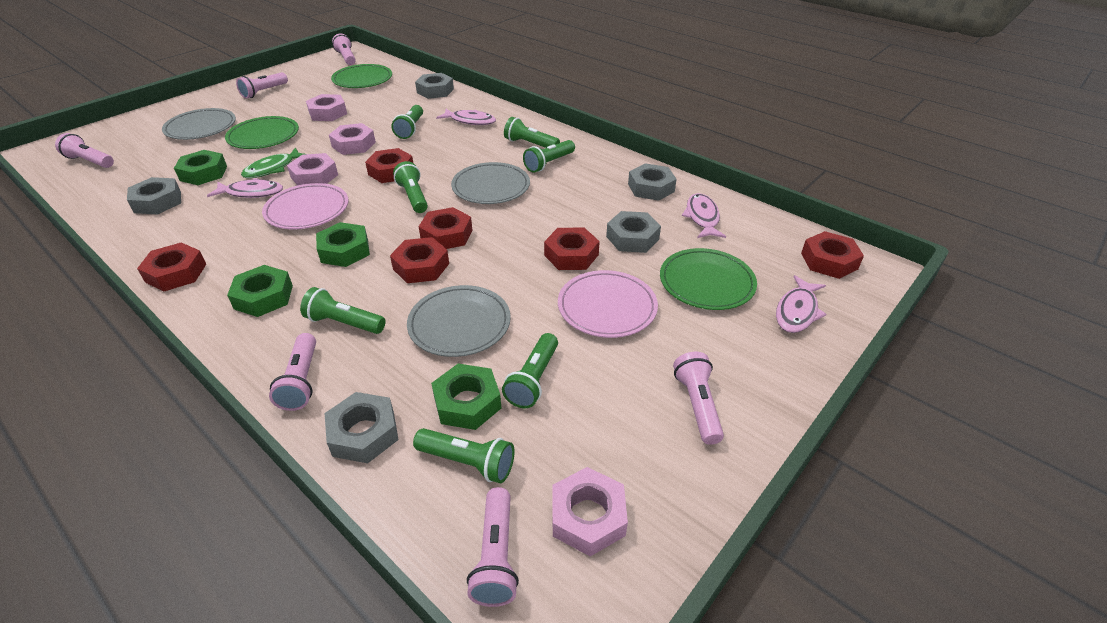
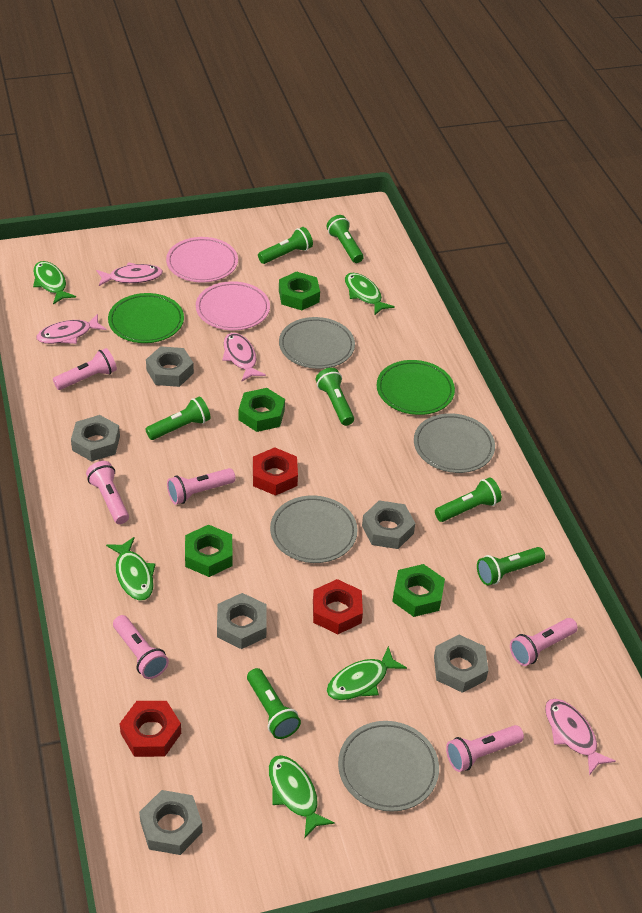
green fish: 1 -> 5
green plate: 3 -> 2
grey nut: 5 -> 6
grey plate: 3 -> 4
pink nut: 4 -> 0
red nut: 6 -> 3

